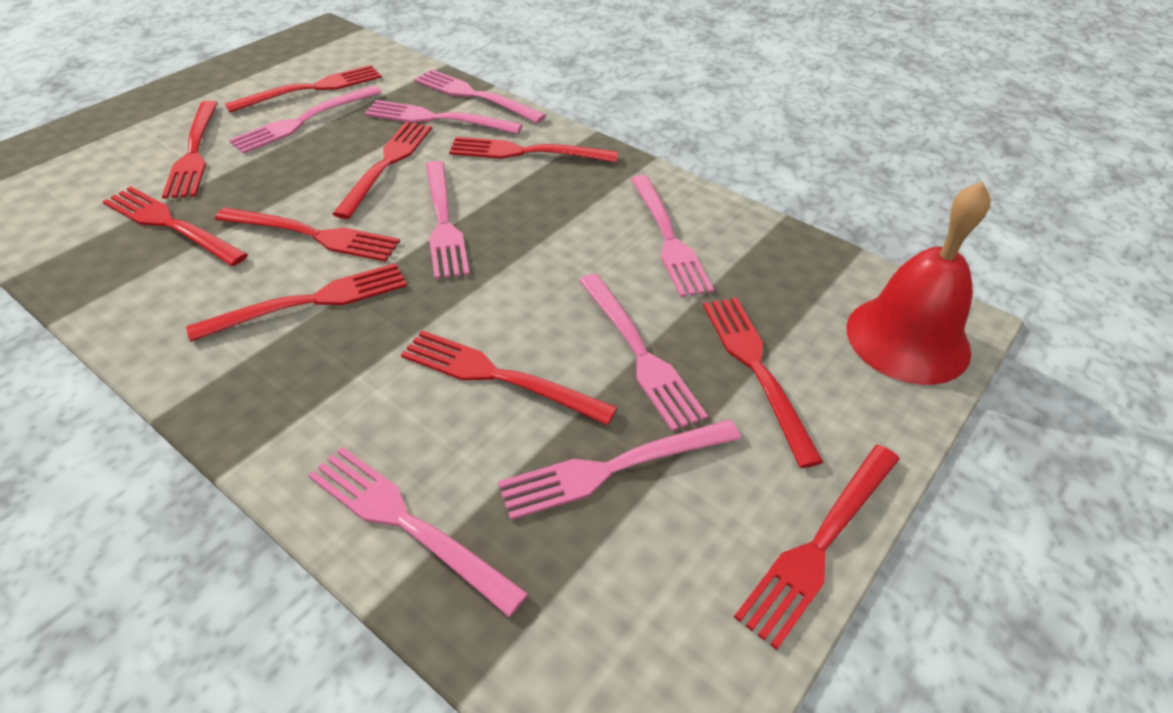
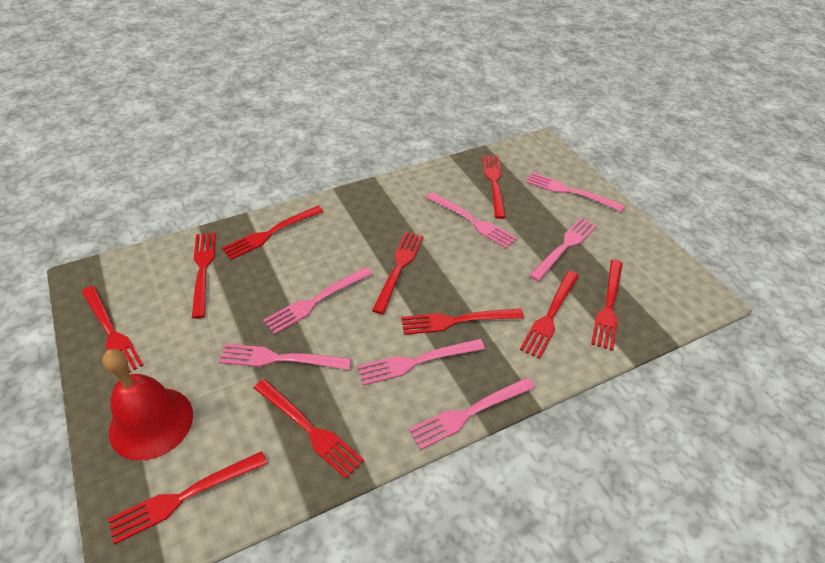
pink fork: 8 -> 7

